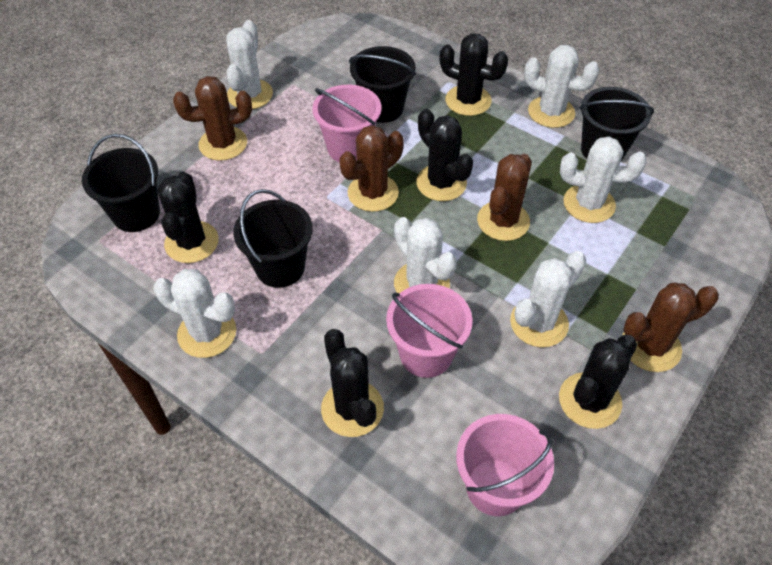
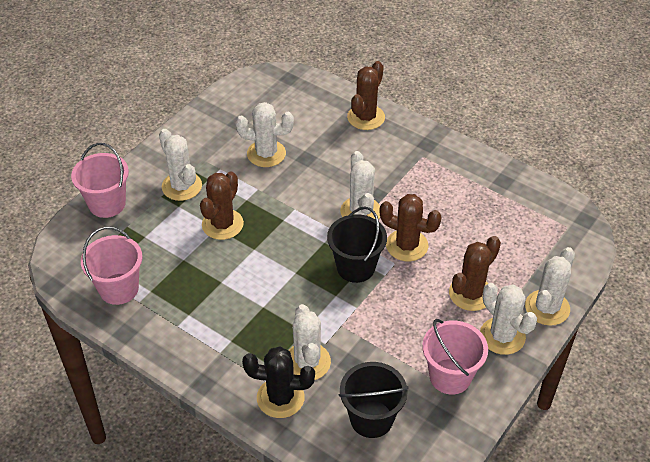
black bucket: 4 -> 2
black cactus: 5 -> 1

